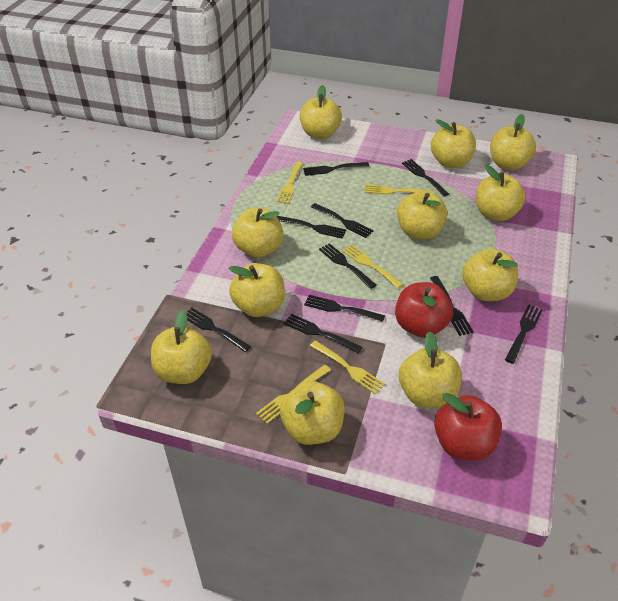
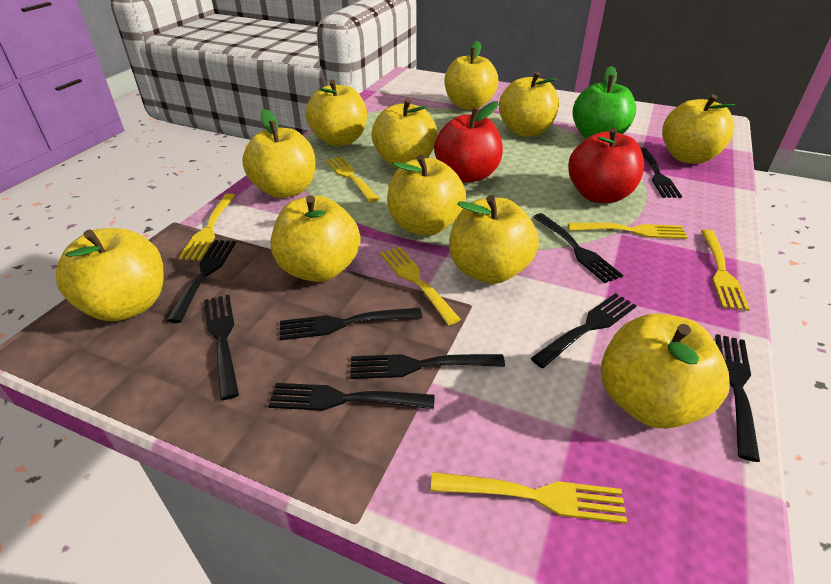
black fork: 10 -> 9
green apple: 0 -> 1
yellow fork: 5 -> 6

